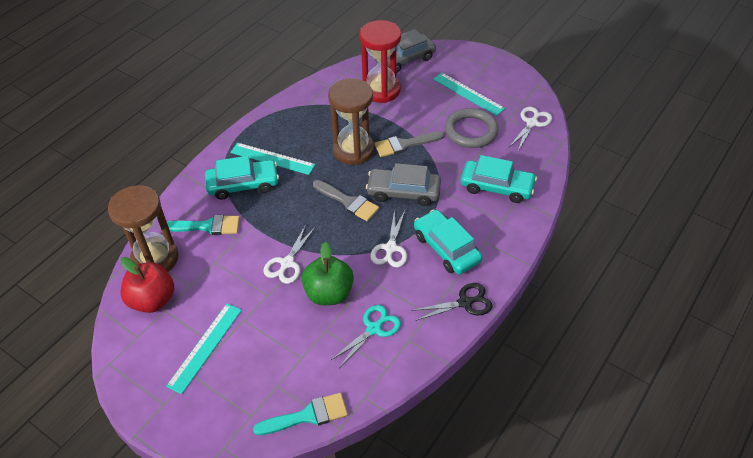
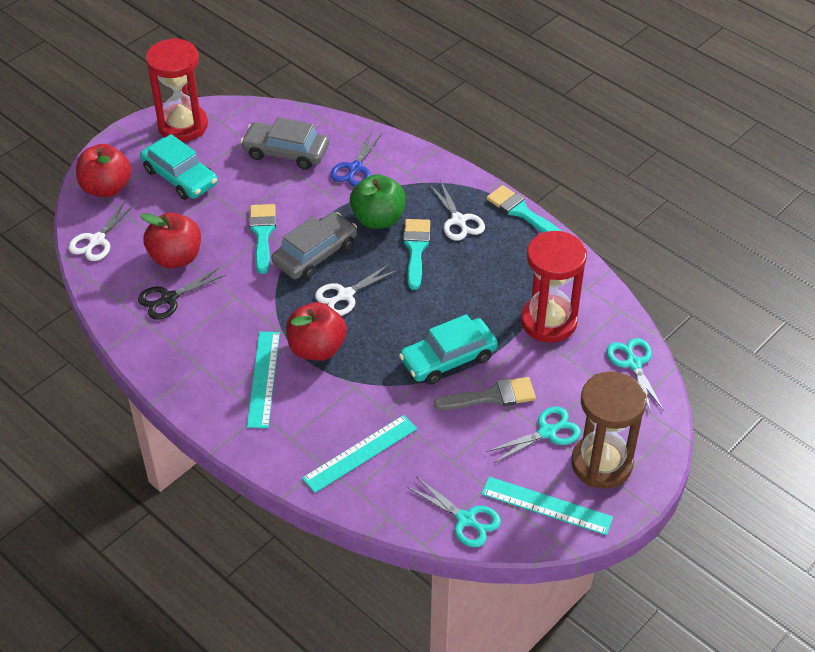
blue scissors: 0 -> 1
brown hourglass: 2 -> 1
grey brush: 2 -> 1
grey ring: 1 -> 0
red apple: 1 -> 3
red hourglass: 1 -> 2
turquoise brush: 2 -> 3
turquoise car: 3 -> 2
turquoise scissors: 1 -> 3

